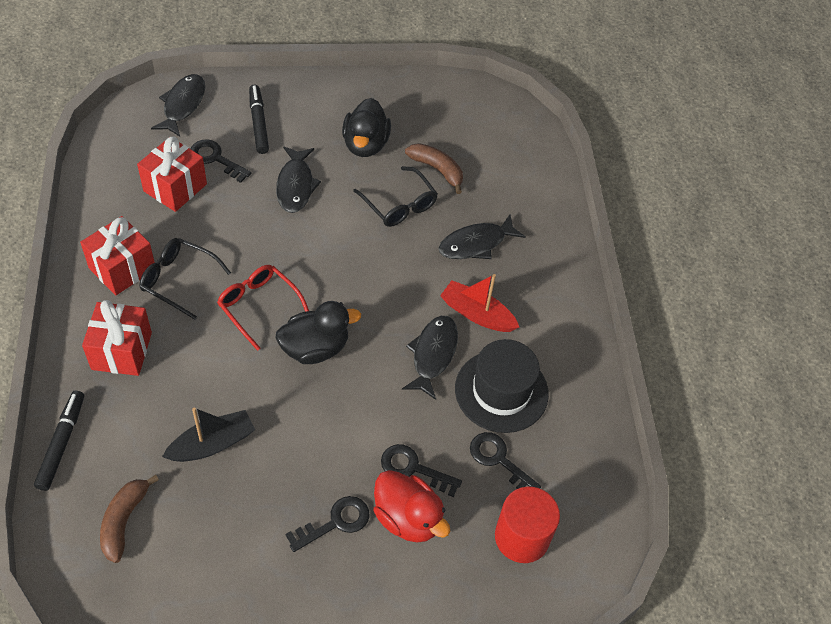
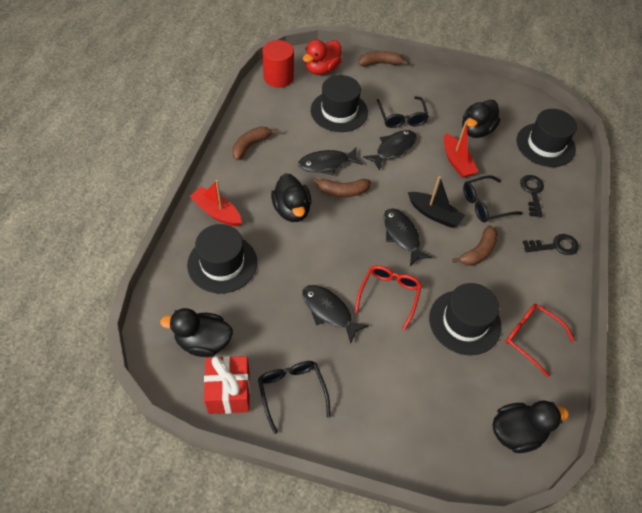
black duck: 2 -> 4
black glasses: 2 -> 3
black hat: 1 -> 4
black key: 4 -> 2
black marker: 2 -> 0
brown banana: 2 -> 4
red boat: 1 -> 2
red gift: 3 -> 1
red glasses: 1 -> 2

